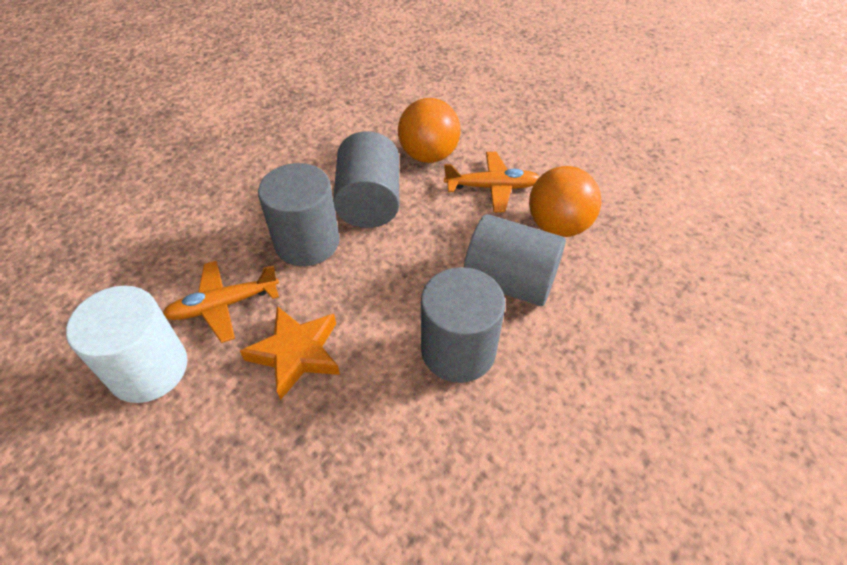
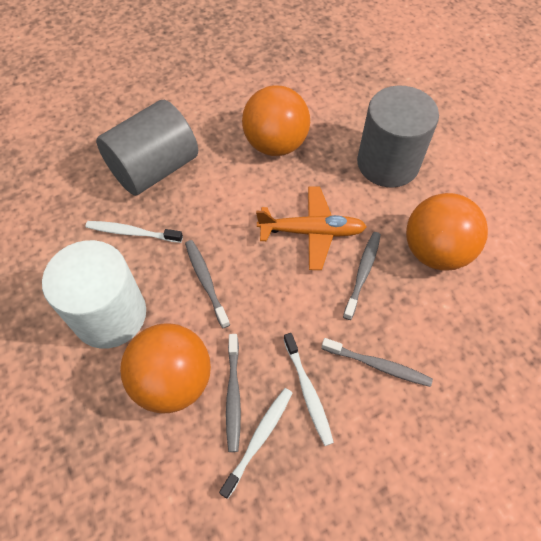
grey cylinder: 4 -> 2
grey toothbrush: 0 -> 4
orange ball: 2 -> 3
orange plane: 2 -> 1
orange star: 1 -> 0
white toothbrush: 0 -> 3

